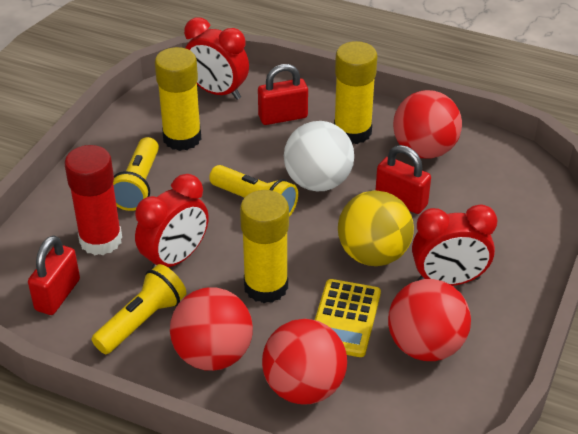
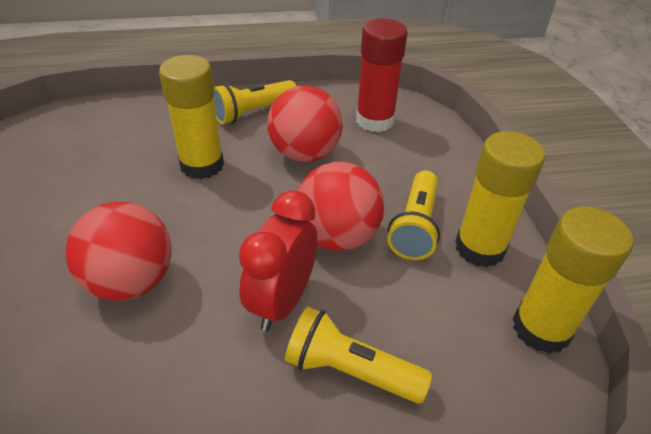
red ball: 4 -> 3
red clock: 3 -> 1
red padlock: 3 -> 0
white ball: 1 -> 0
yellow ball: 1 -> 0
yellow calculator: 1 -> 0

